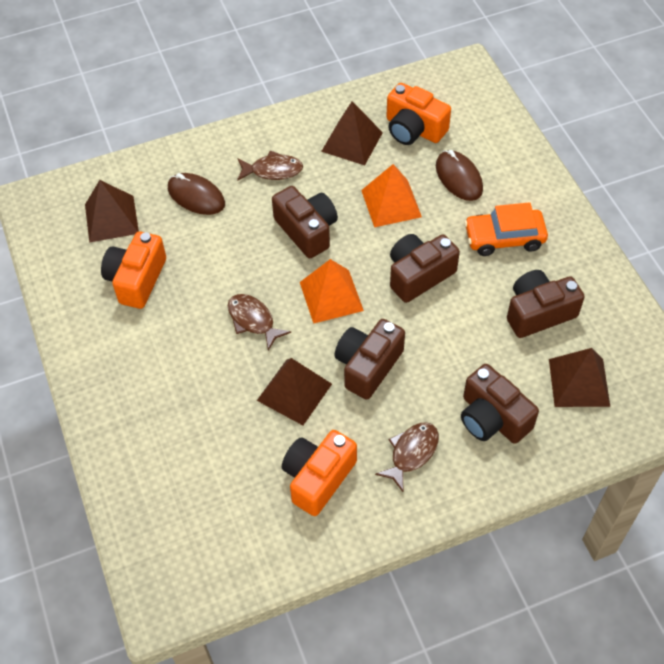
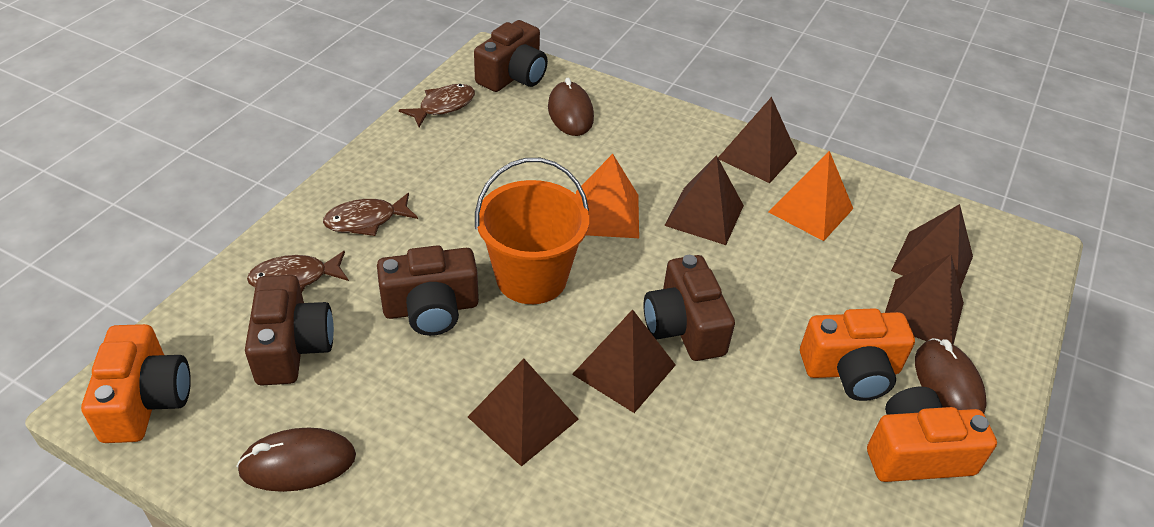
brown camera: 5 -> 4
brown mouse: 2 -> 3
brown pyramid: 4 -> 6
orange bucket: 0 -> 1
orange car: 1 -> 0

